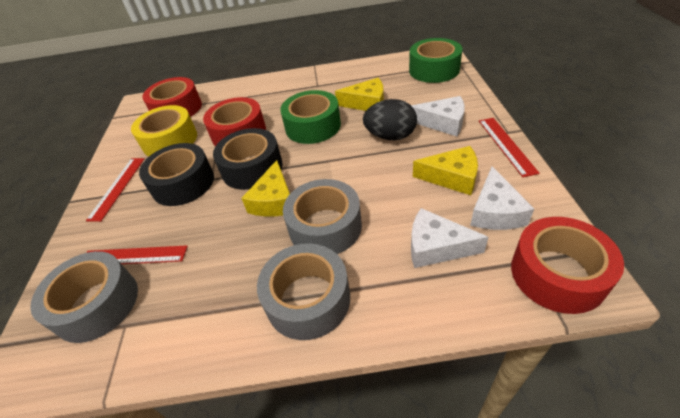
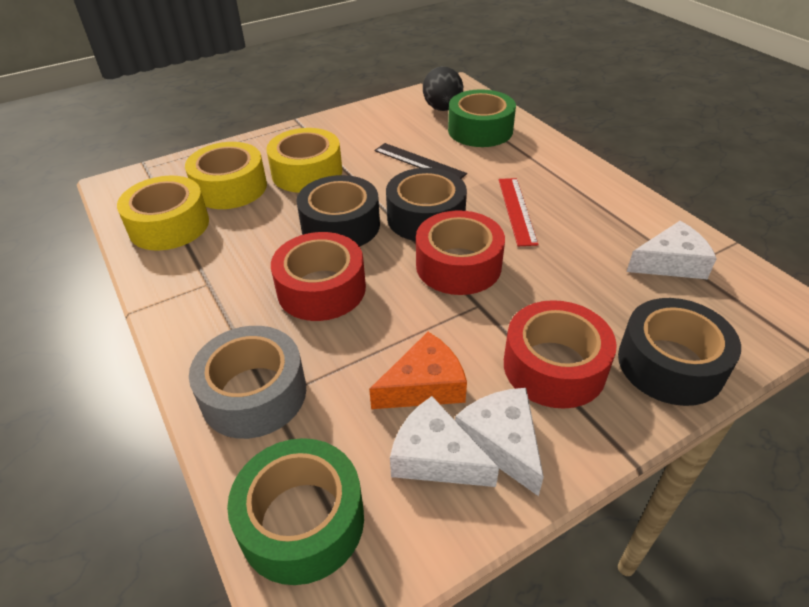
black ruler: 0 -> 1
black tape: 2 -> 3
grey tape: 3 -> 1
orange cheese: 0 -> 1
red ruler: 3 -> 1
yellow cheese: 3 -> 0
yellow tape: 1 -> 3

